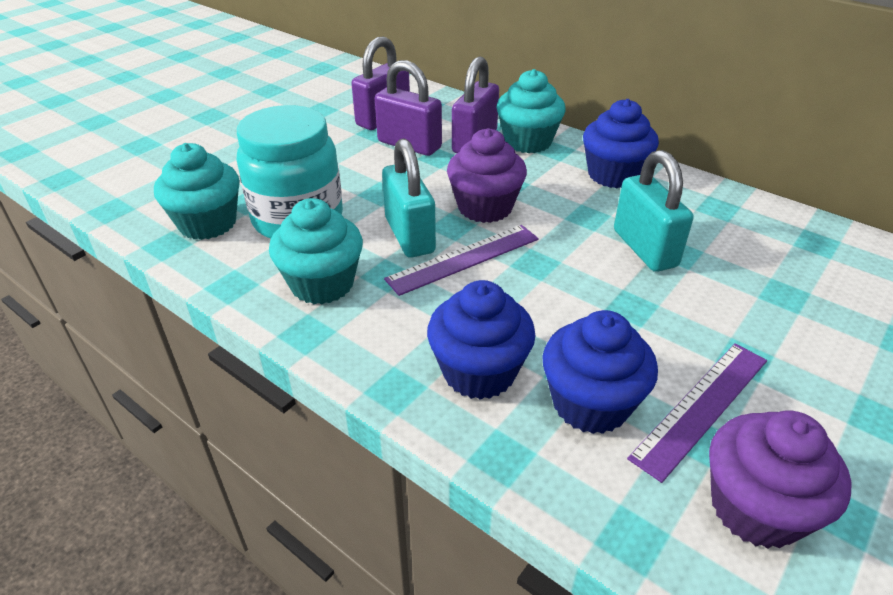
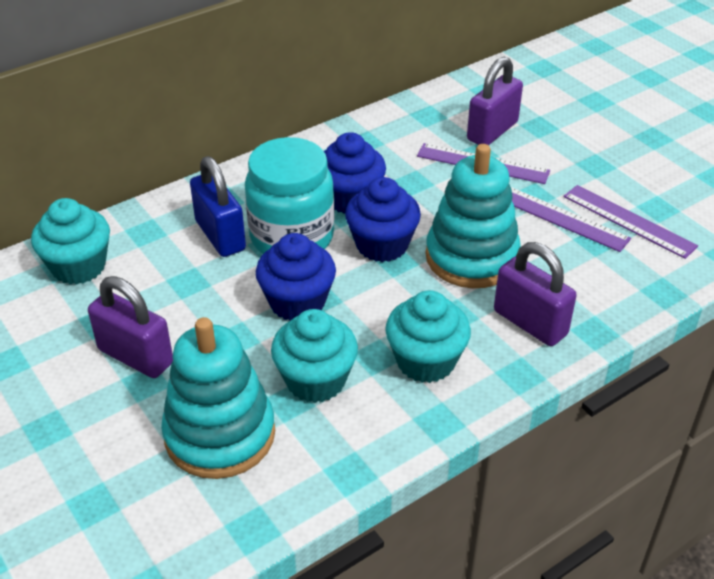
blue padlock: 0 -> 1
purple cupcake: 2 -> 0
purple ruler: 2 -> 3
turquoise padlock: 2 -> 0
turquoise stacking toy: 0 -> 2

